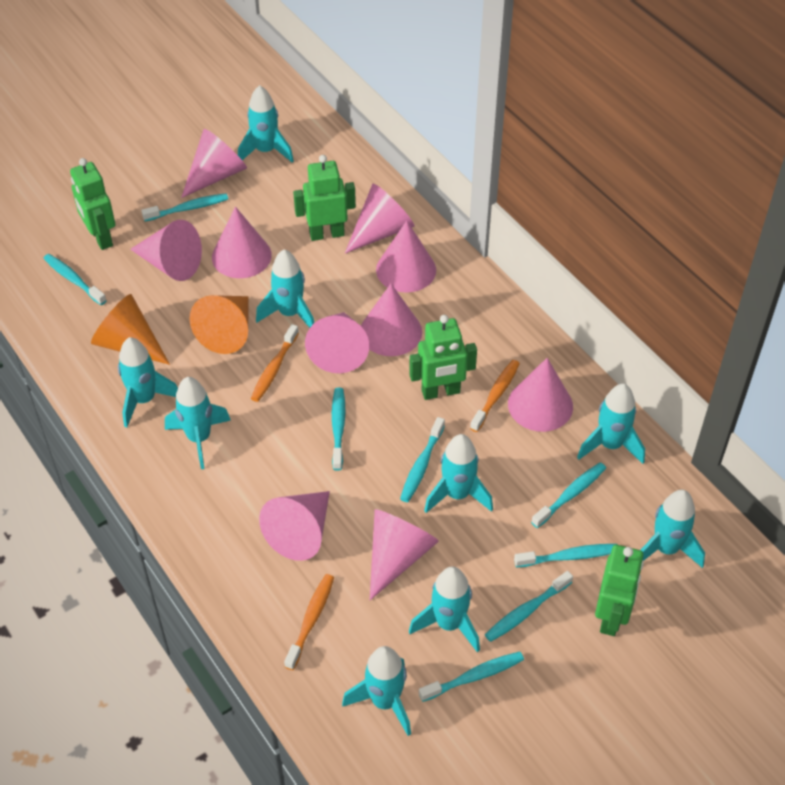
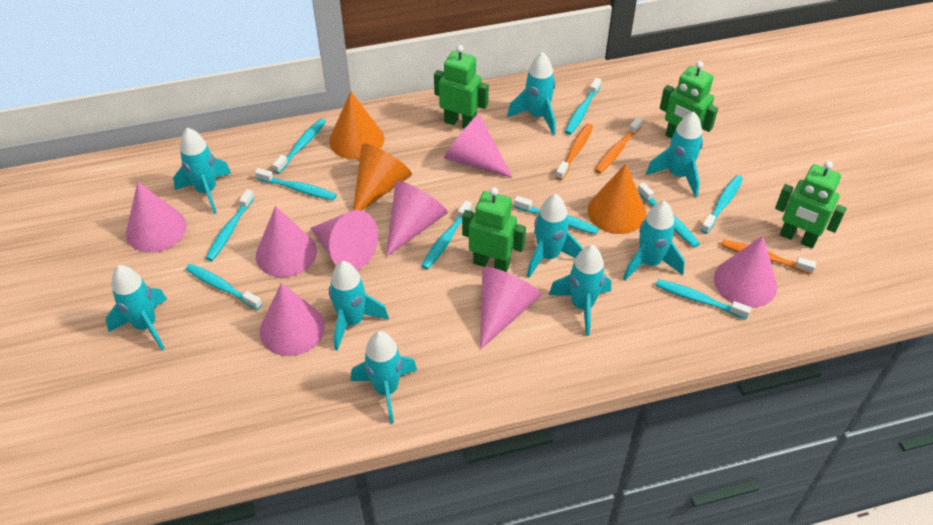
orange cone: 2 -> 3
pink cone: 10 -> 8
turquoise toothbrush: 8 -> 10

